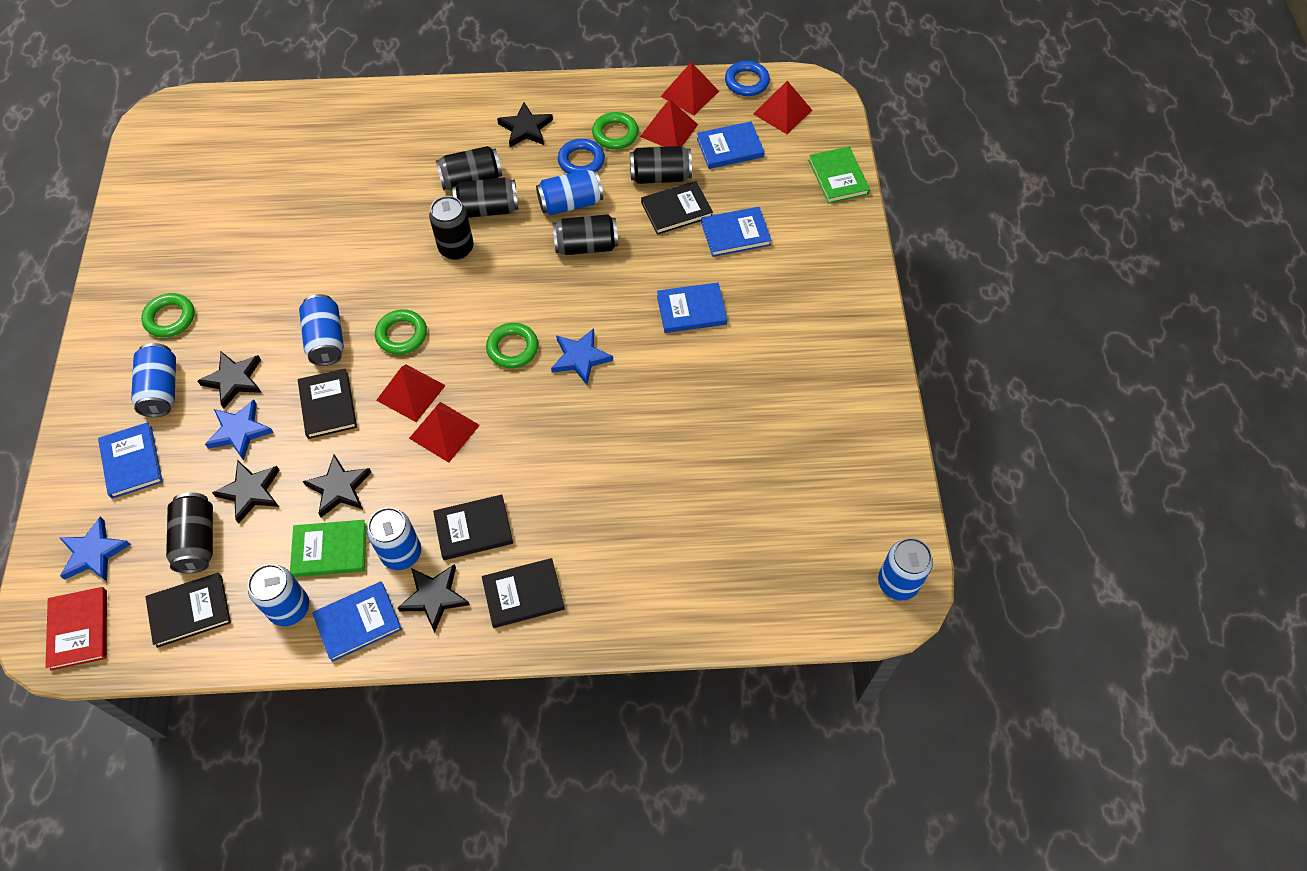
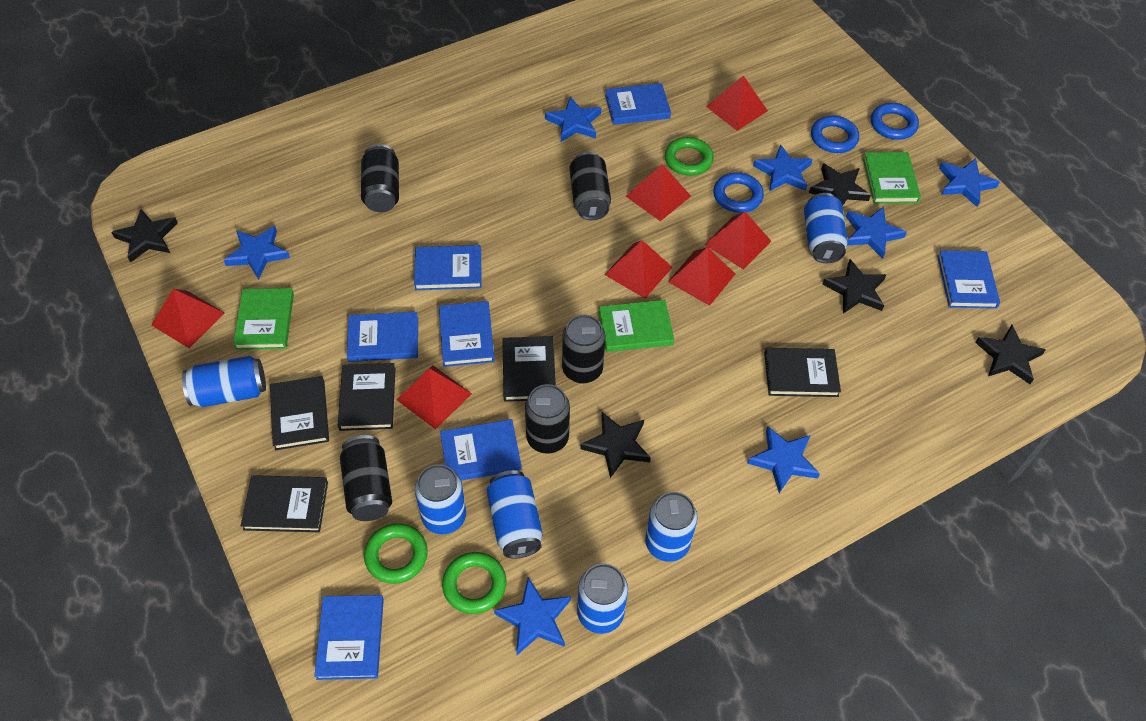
black can: 6 -> 5
blue book: 5 -> 7
blue ring: 2 -> 3
blue star: 3 -> 7
green book: 2 -> 3
green ring: 4 -> 3
red book: 1 -> 0
red pyramid: 5 -> 7

